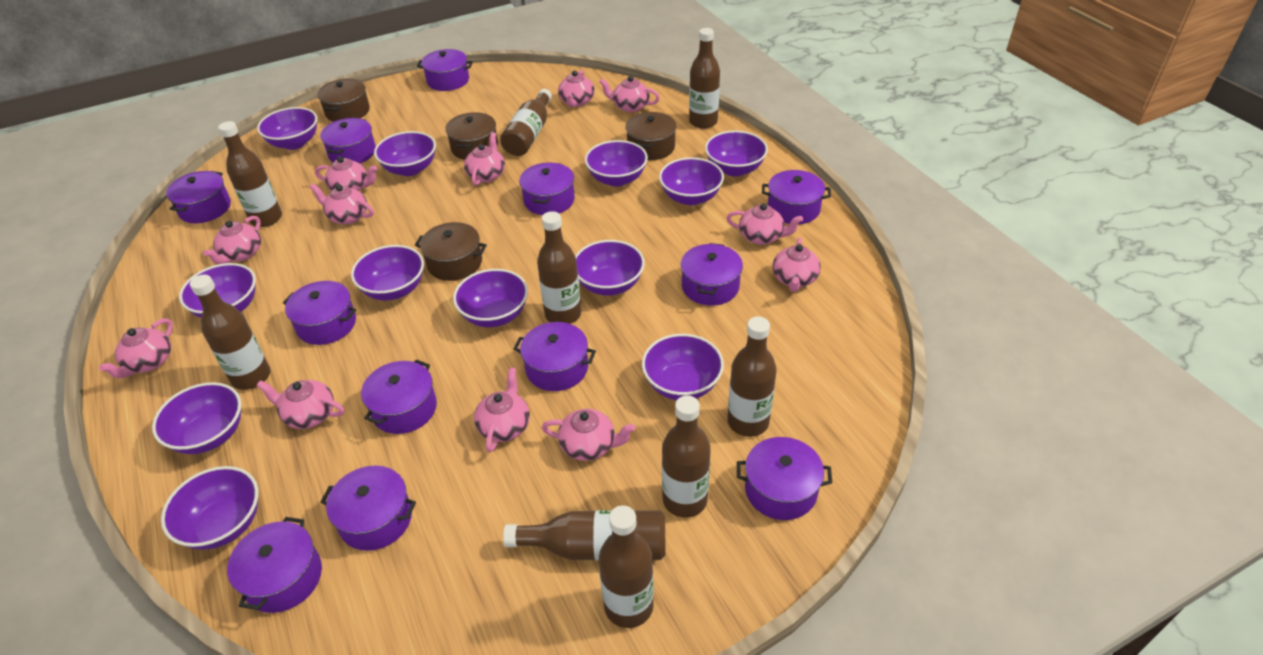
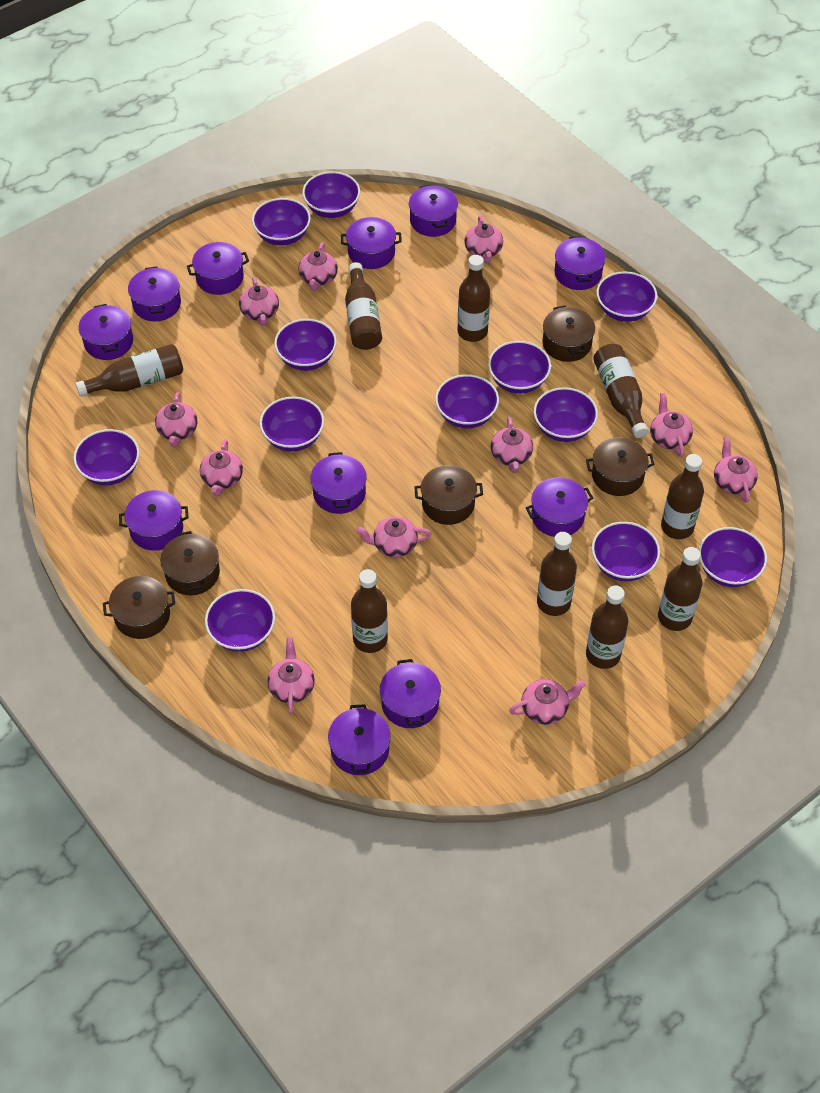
brown pot: 4 -> 5
pink teapot: 12 -> 11
purple pot: 12 -> 11

